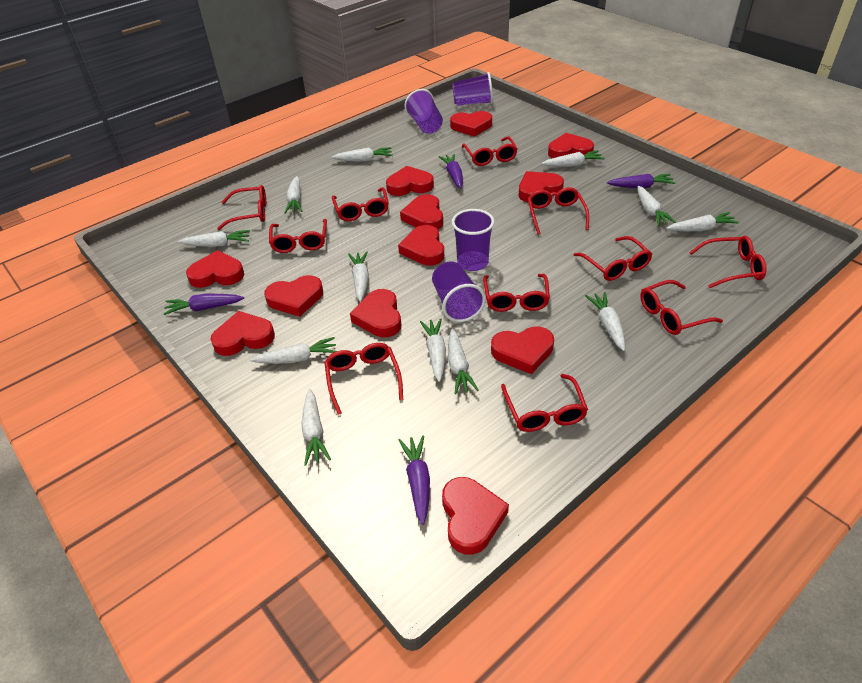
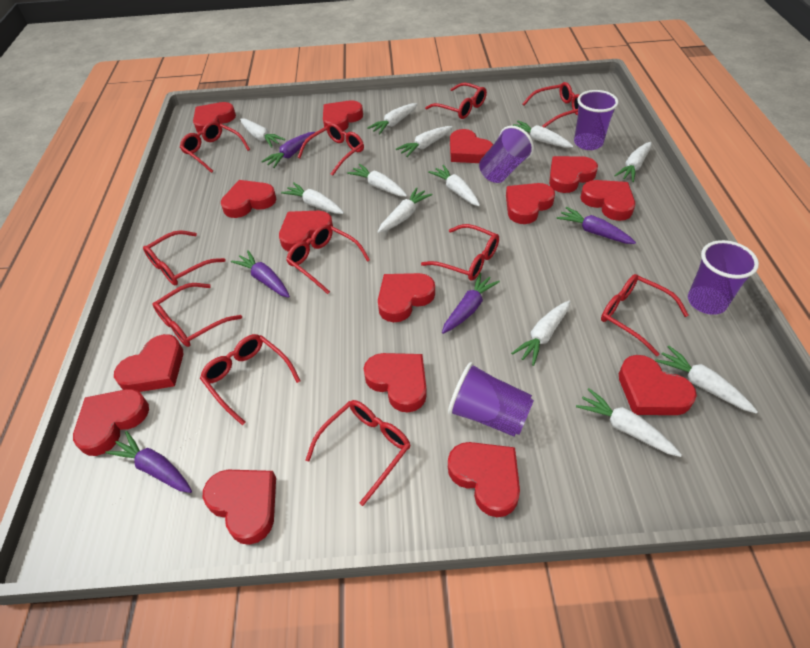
purple carrot: 4 -> 5
red heart: 12 -> 15

